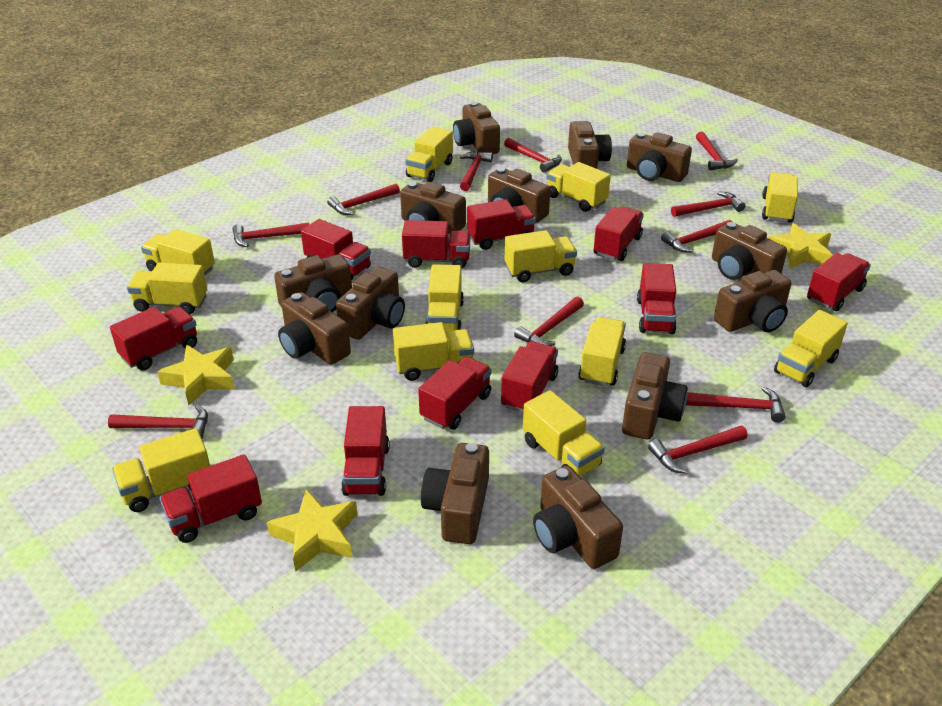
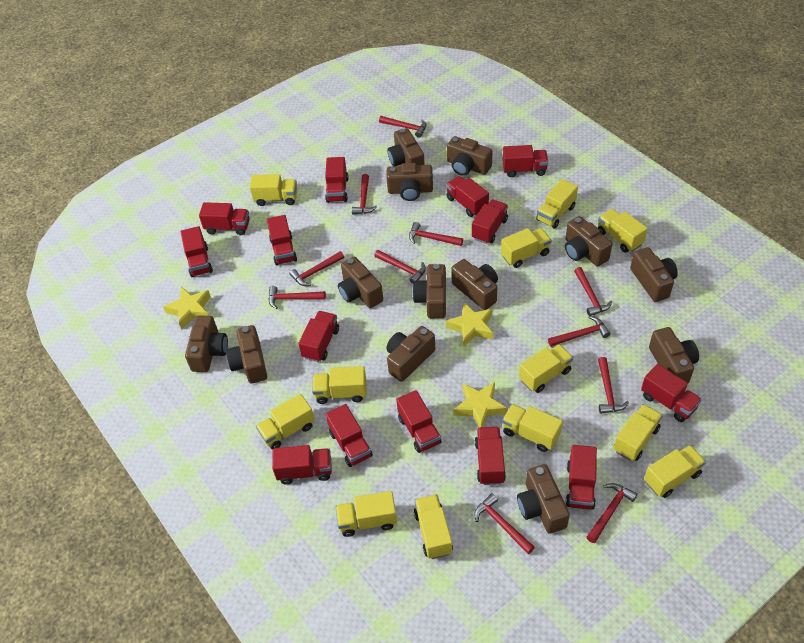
red truck: 11 -> 14

